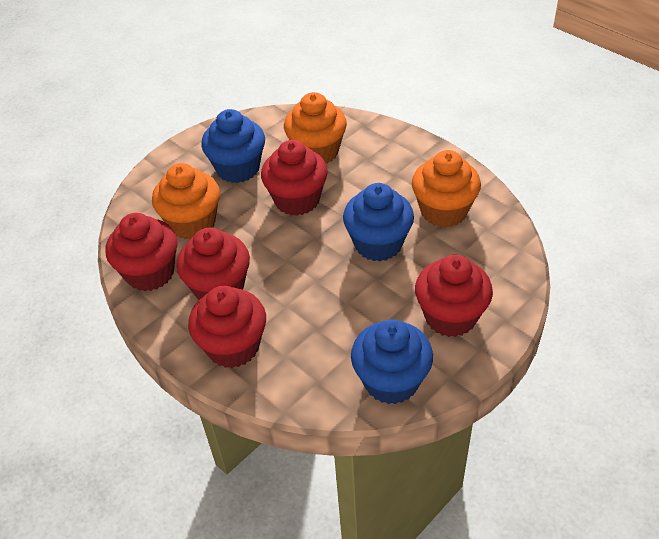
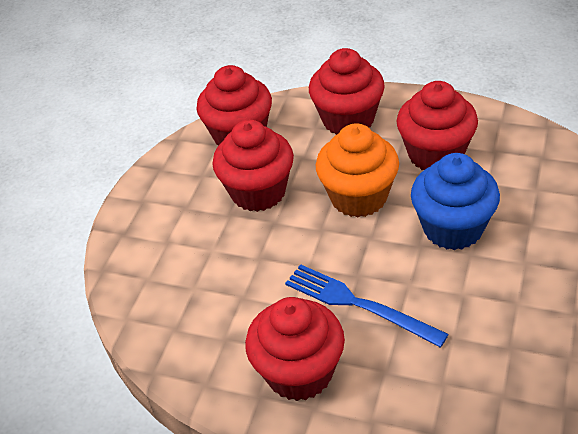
blue cupcake: 3 -> 1
blue fork: 0 -> 1
orange cupcake: 3 -> 1

